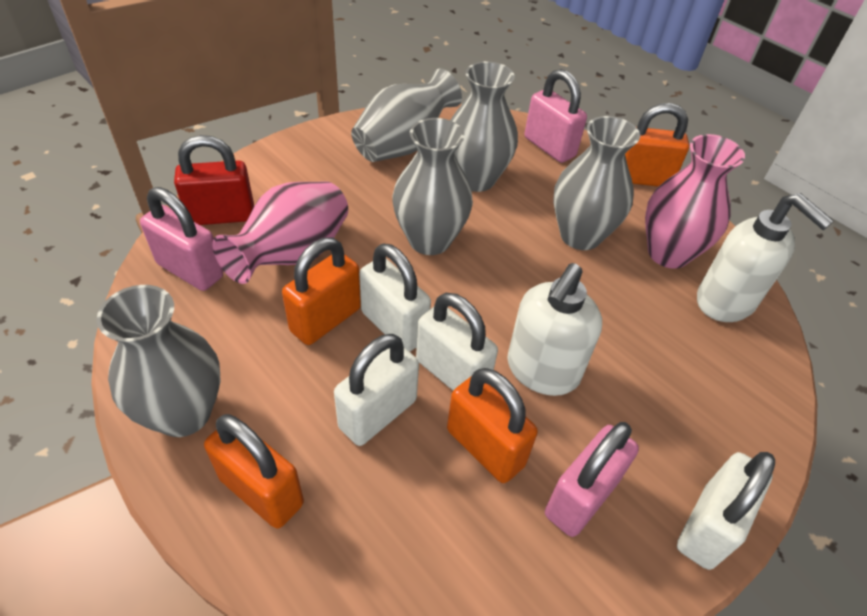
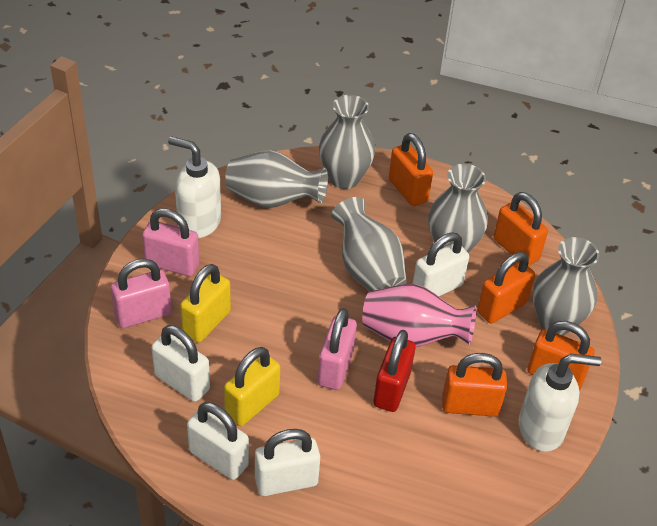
orange padlock: 4 -> 5
pink vase: 2 -> 1
yellow padlock: 0 -> 2

